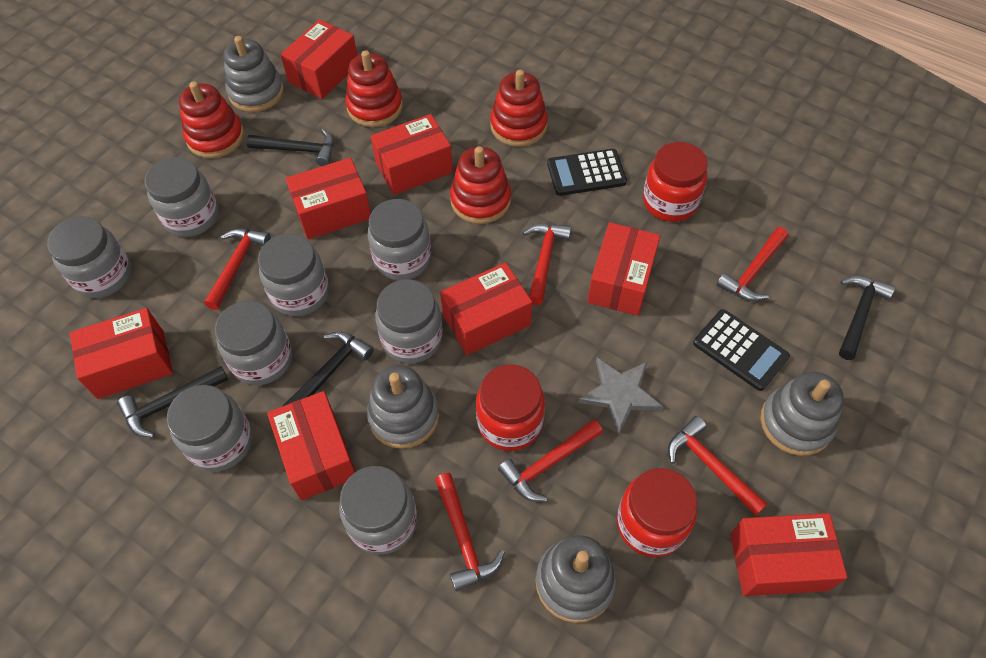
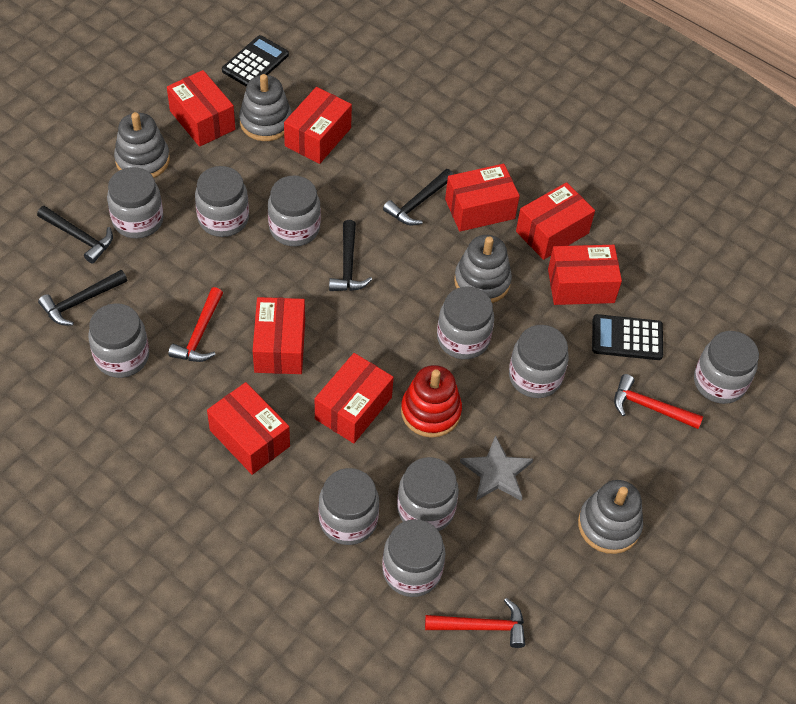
grey jar: 8 -> 10
red hammer: 6 -> 3
red jar: 3 -> 0
red stacking toy: 4 -> 1

